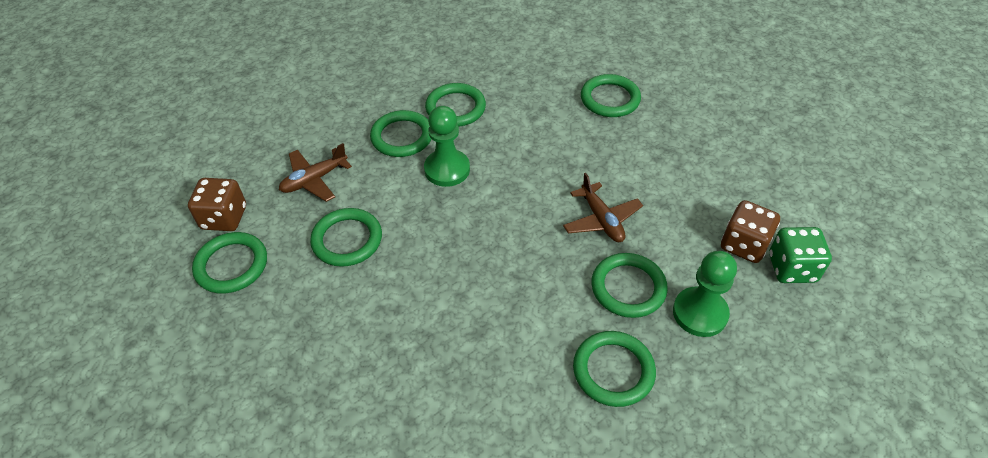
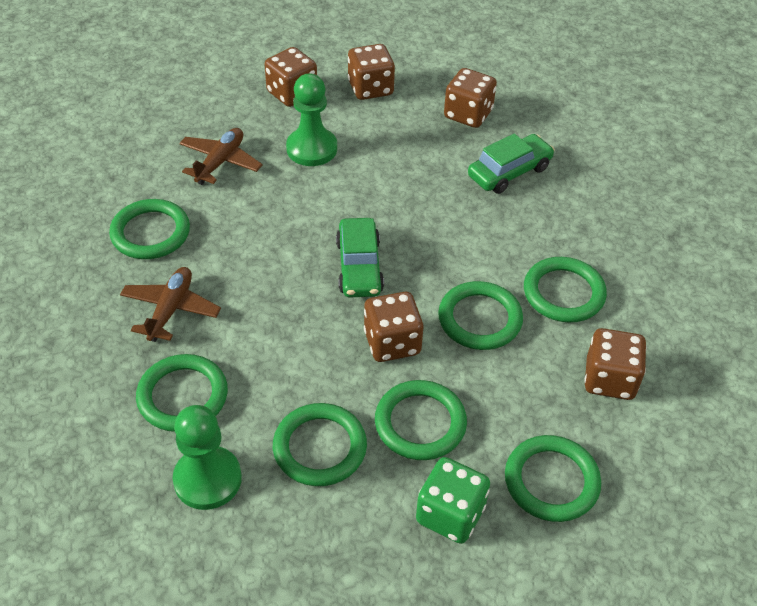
brown dice: 2 -> 5
green car: 0 -> 2

